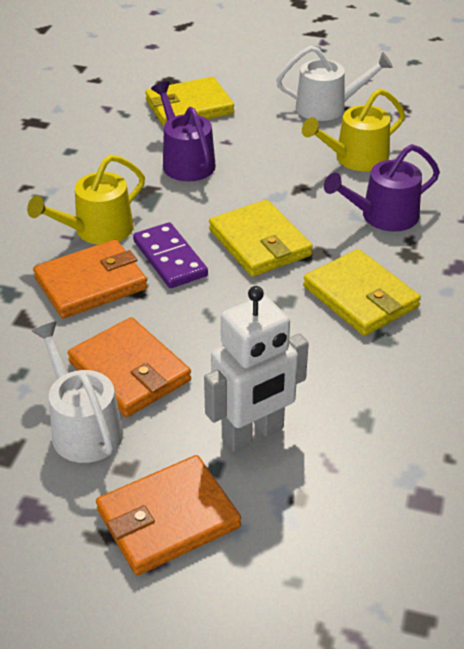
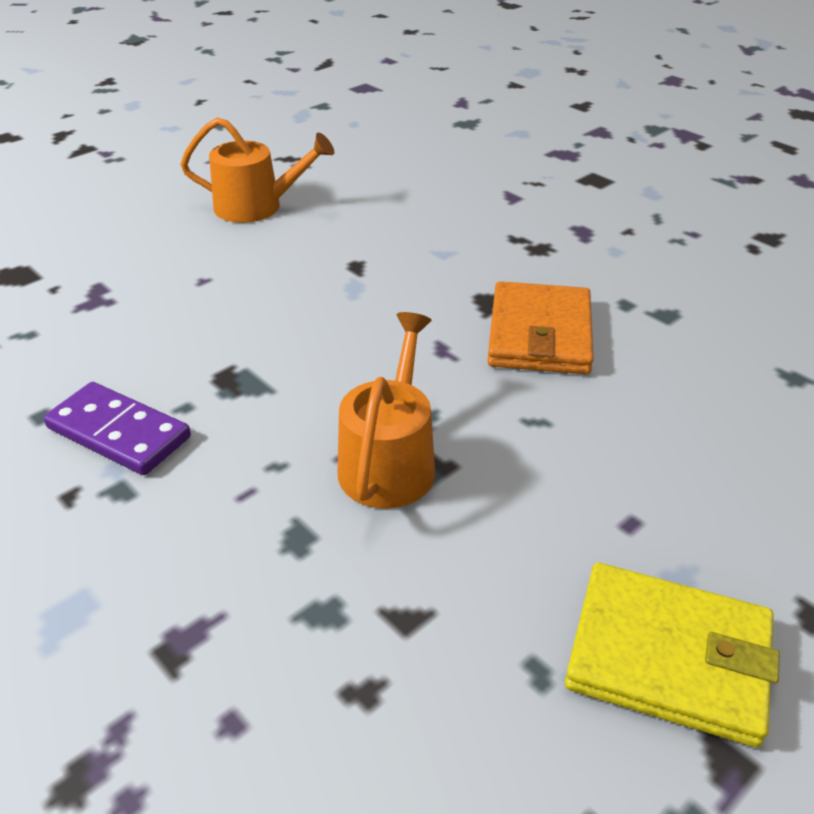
orange wallet: 3 -> 1
orange watering can: 0 -> 2
purple watering can: 2 -> 0
white robot: 1 -> 0
white watering can: 2 -> 0
yellow wallet: 3 -> 1
yellow watering can: 2 -> 0

